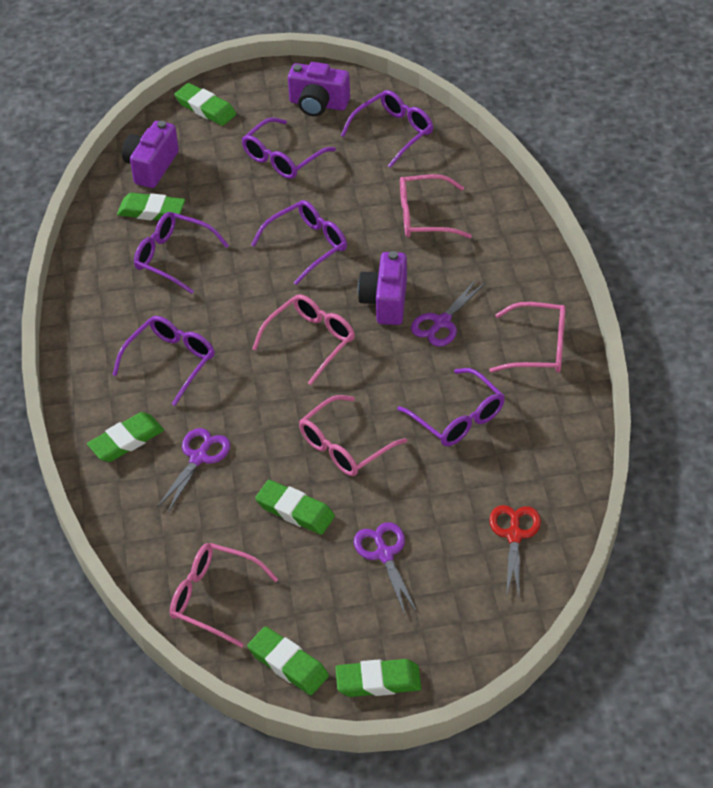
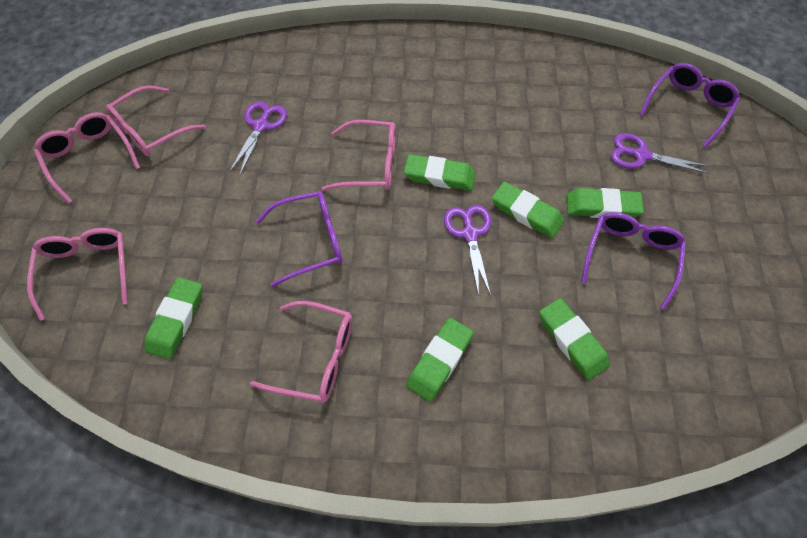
purple camera: 3 -> 0
purple glasses: 6 -> 3
red scissors: 1 -> 0

